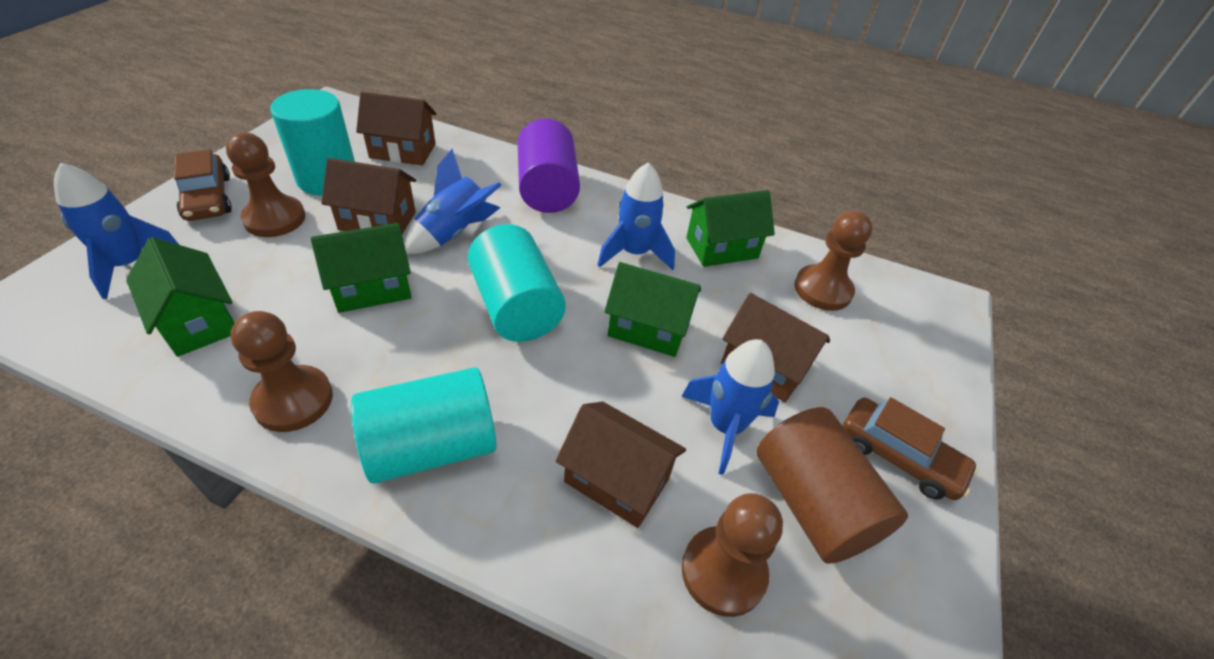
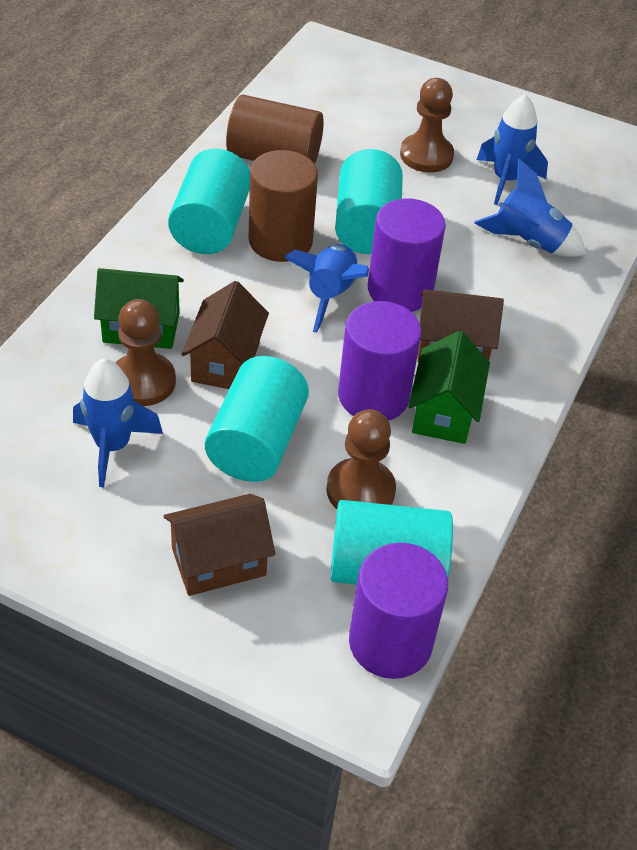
brown car: 2 -> 0
brown cylinder: 1 -> 2
brown house: 4 -> 3
brown pawn: 4 -> 3
green house: 4 -> 2
purple cylinder: 1 -> 3
turquoise cylinder: 3 -> 4

